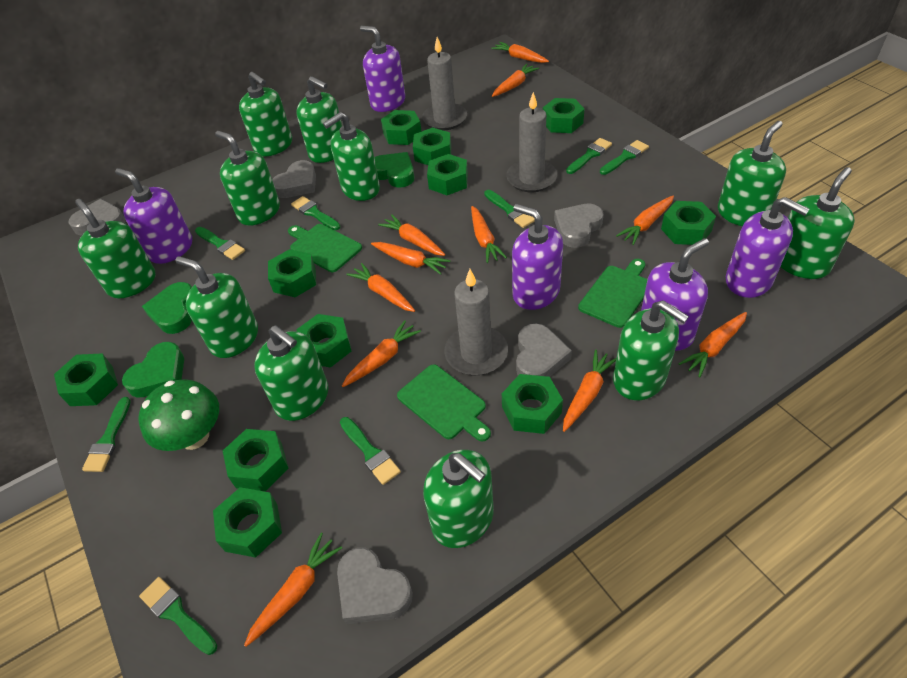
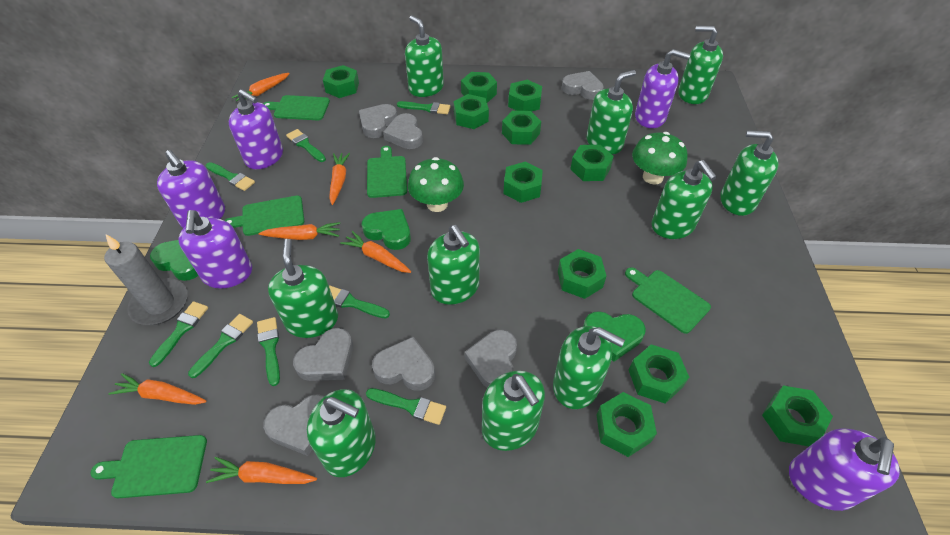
green cutting board: 3 -> 5
green mushroom: 1 -> 2
green soap dispenser: 11 -> 10
grey candle: 3 -> 1
grey heart: 5 -> 7
orange carrot: 11 -> 6

